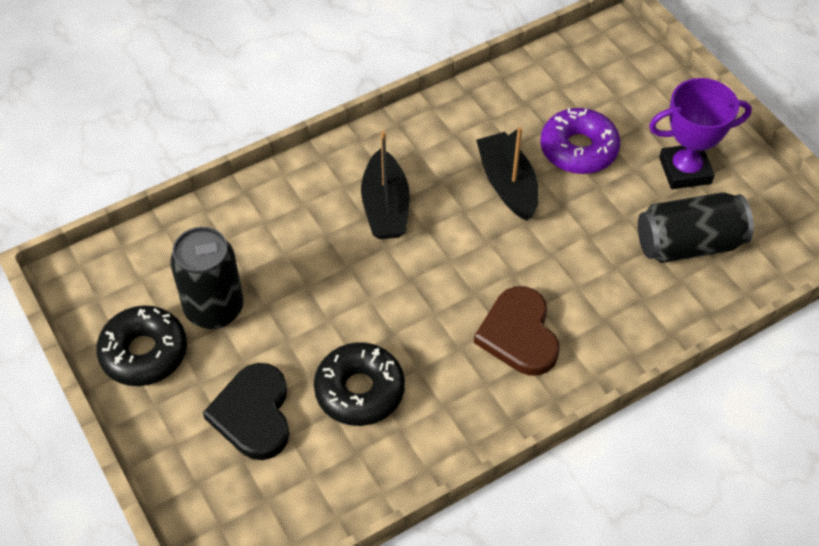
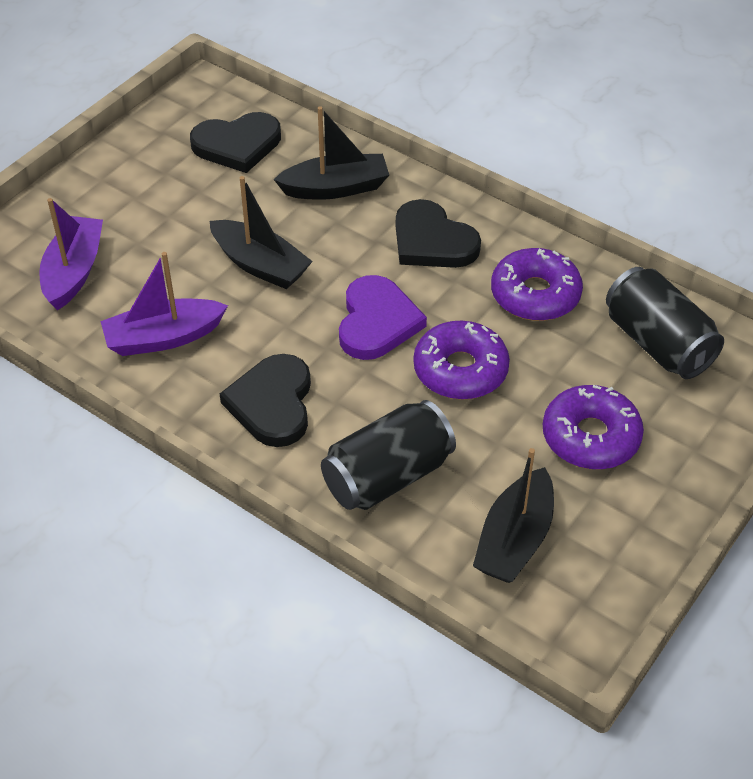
black boat: 2 -> 3
black donut: 2 -> 0
black heart: 1 -> 3
brown heart: 1 -> 0
purple boat: 0 -> 2
purple donut: 1 -> 3
purple heart: 0 -> 1
purple trophy: 1 -> 0

